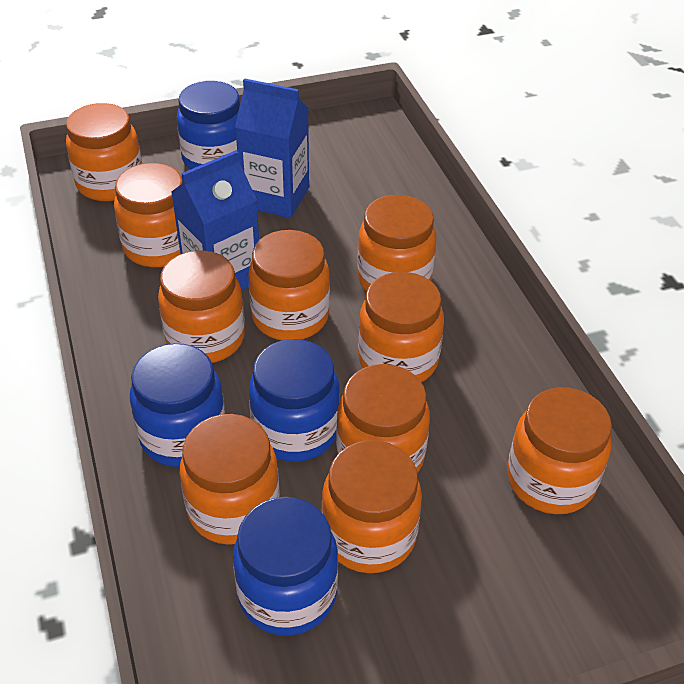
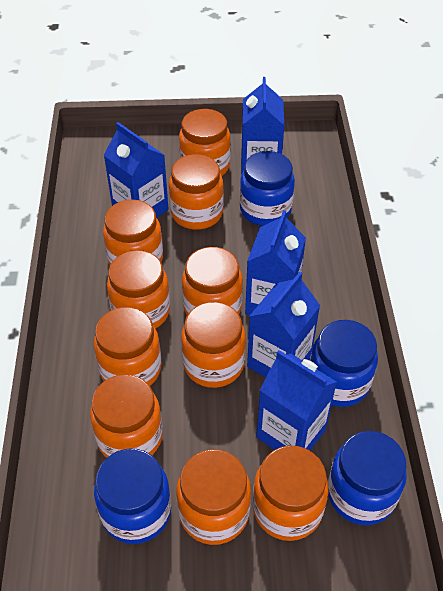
blue carton: 2 -> 5

